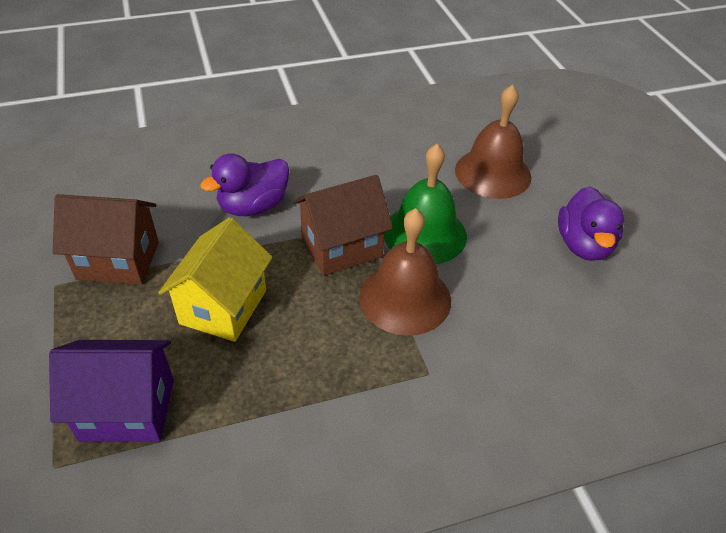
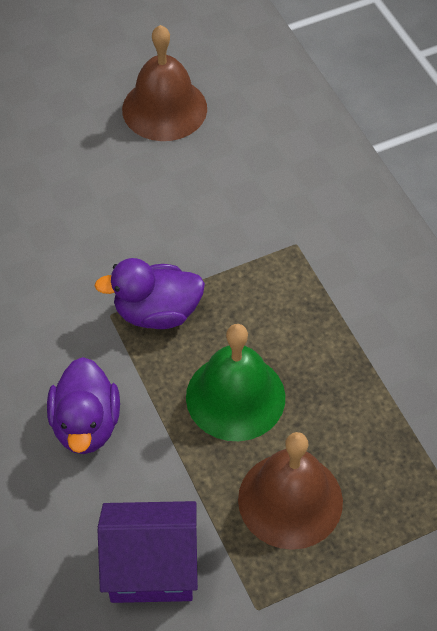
brown house: 2 -> 0
yellow house: 1 -> 0

